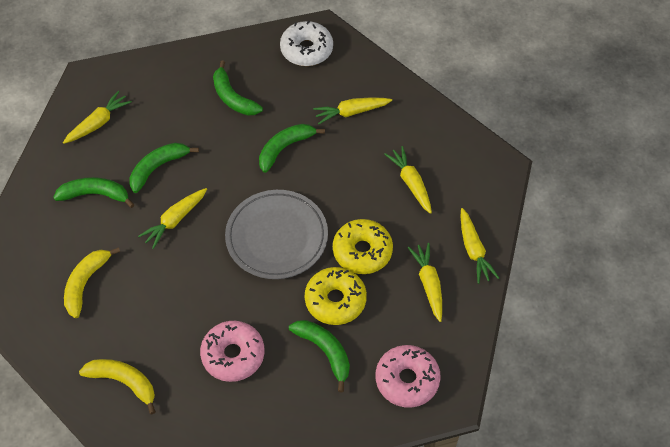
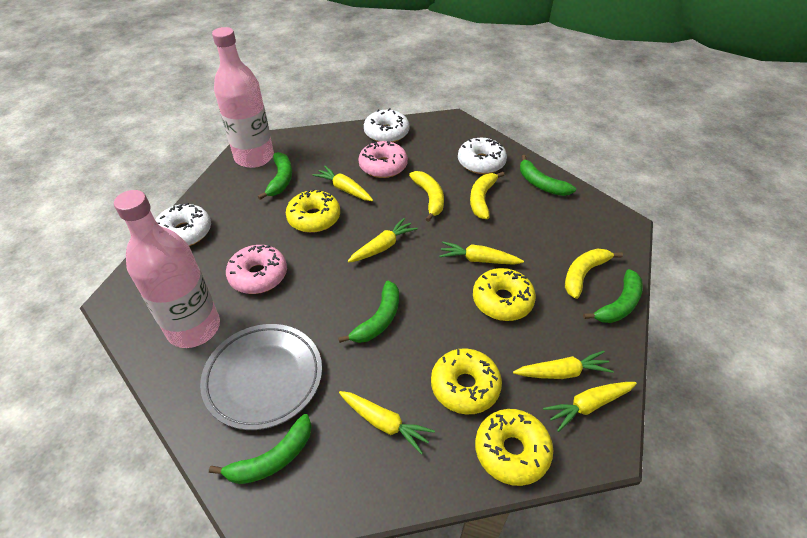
pink bottle: 0 -> 2
white donut: 1 -> 3
yellow banana: 2 -> 3
yellow donut: 2 -> 4

